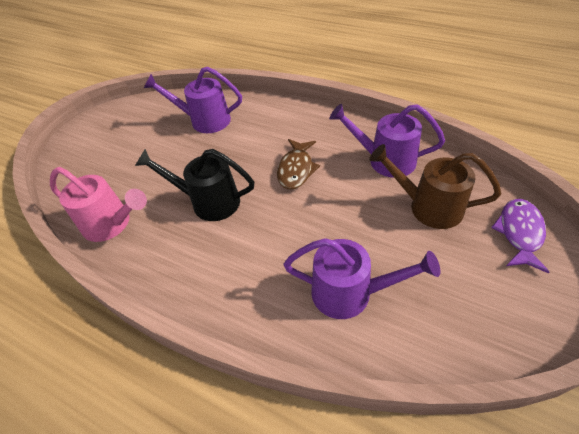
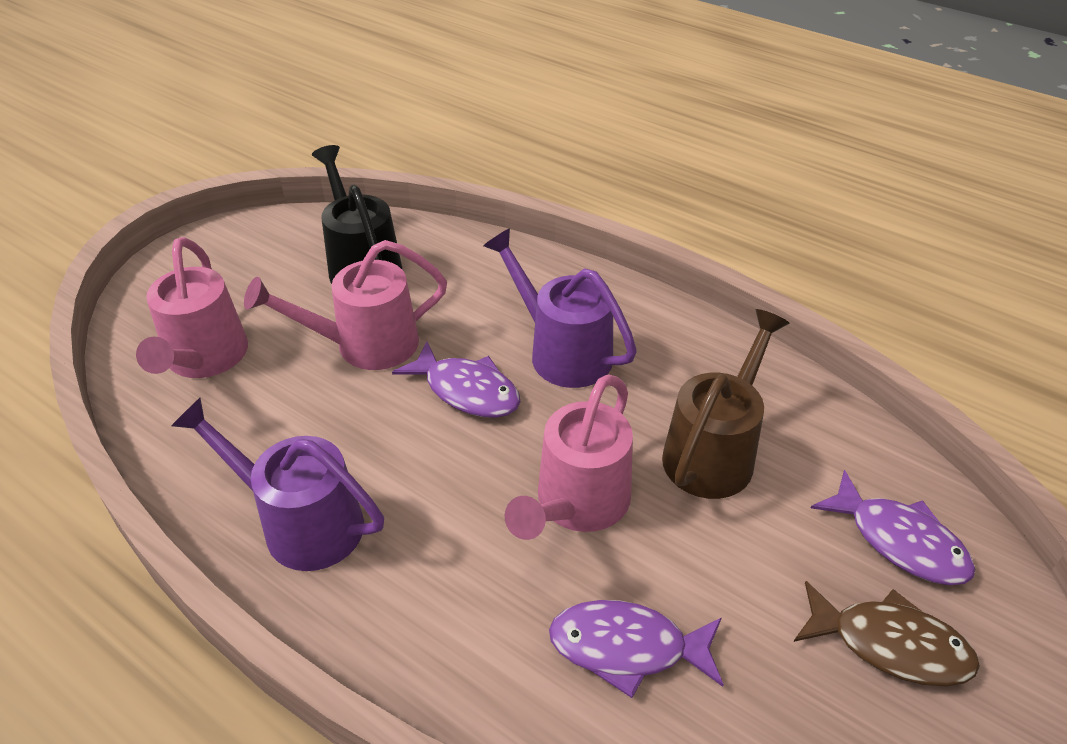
pink watering can: 1 -> 3
purple fish: 1 -> 3
purple watering can: 3 -> 2

